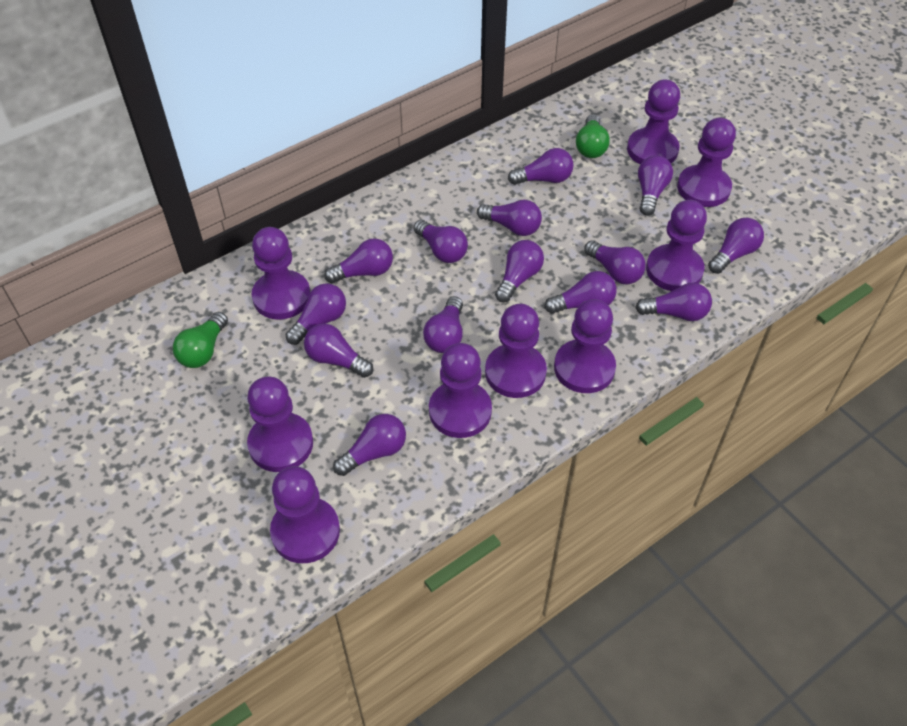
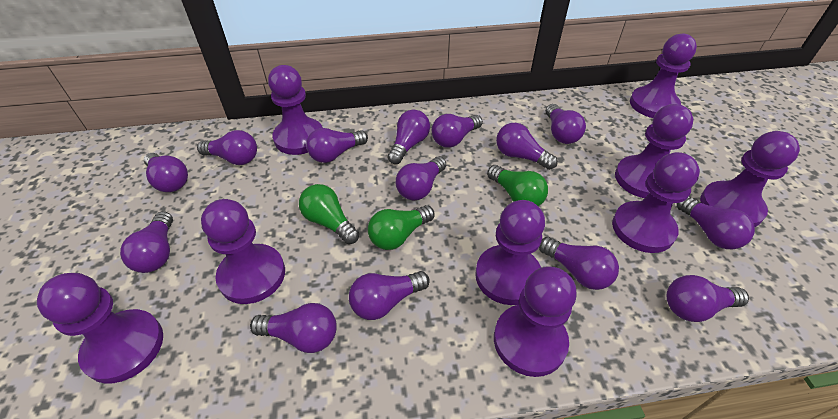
green light bulb: 2 -> 3

